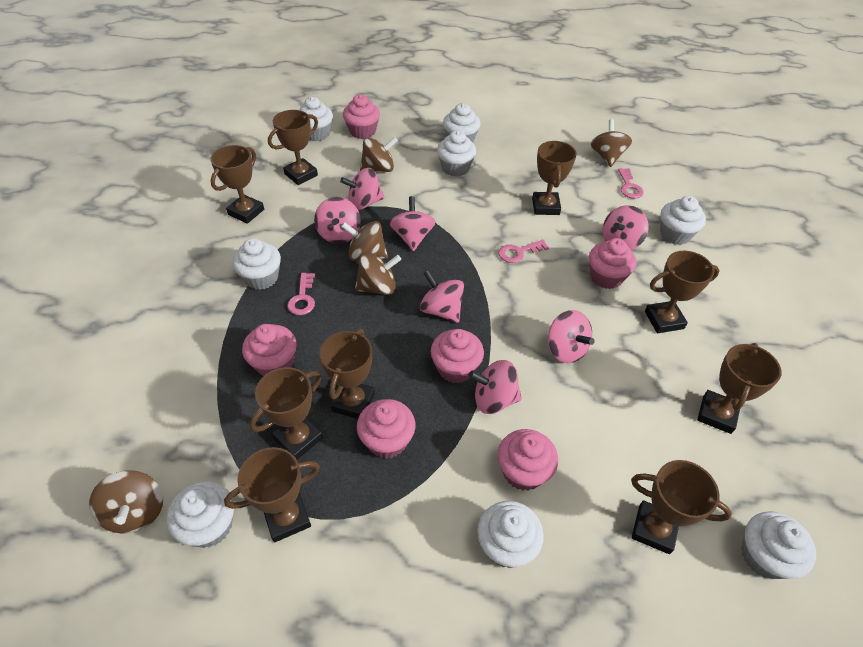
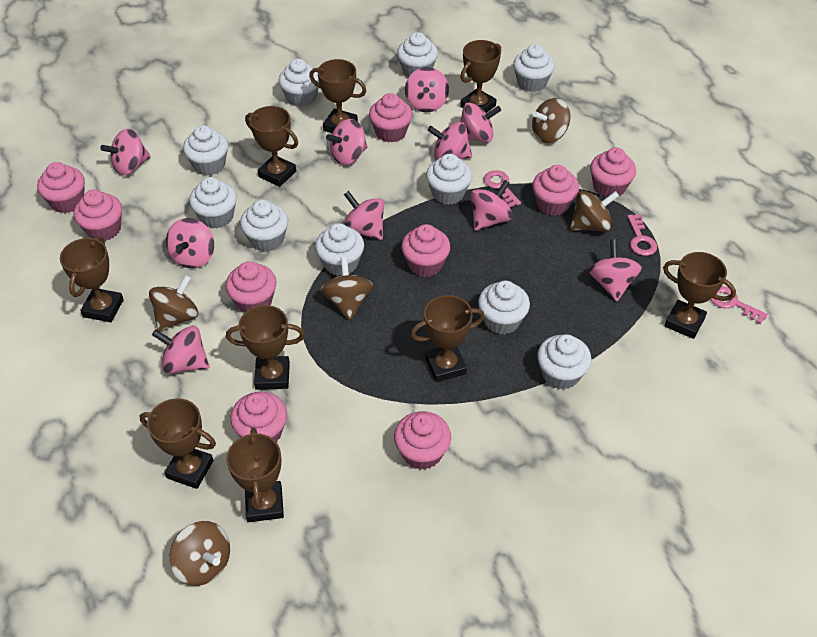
pink cupcake: 6 -> 9
pink spinning top: 7 -> 10
white cupcake: 8 -> 10

